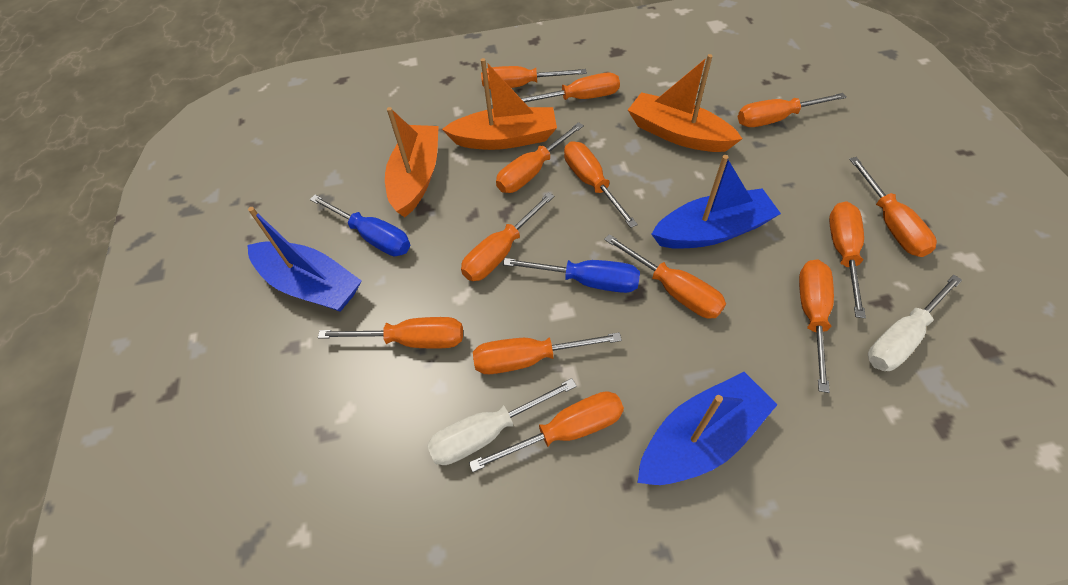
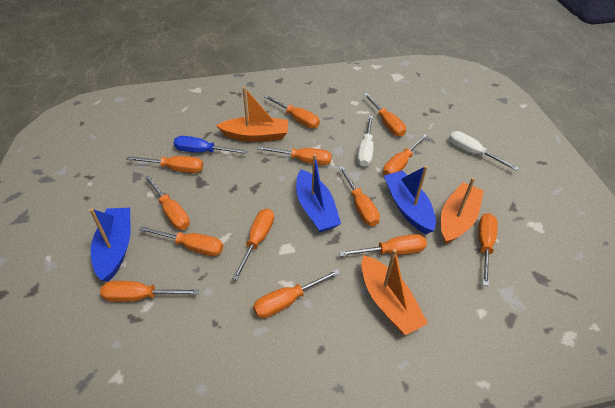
blue screwdriver: 2 -> 1

